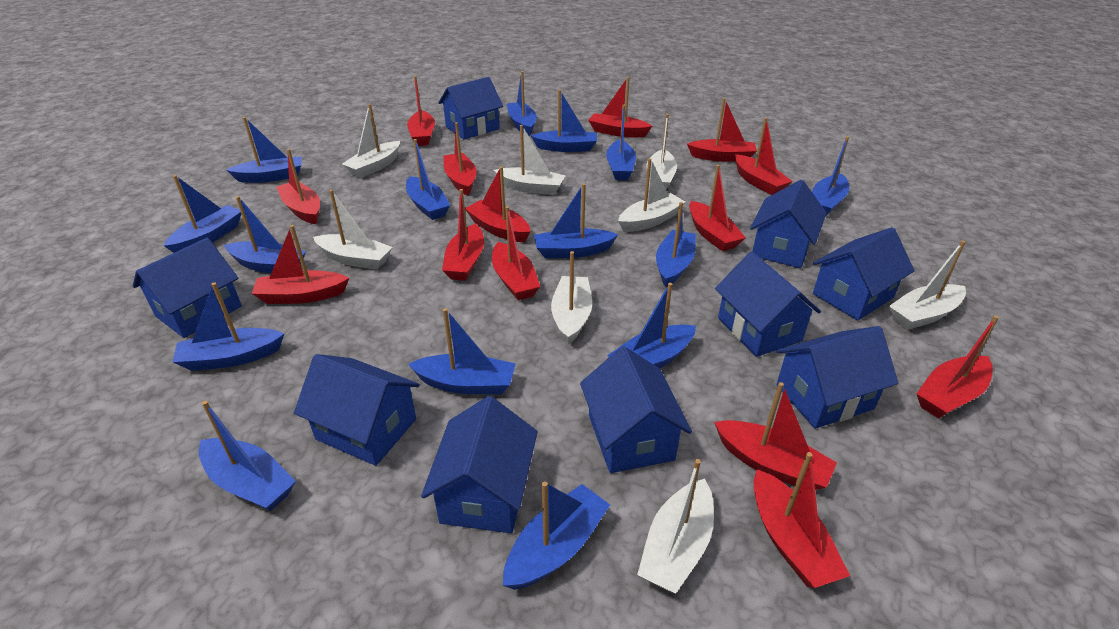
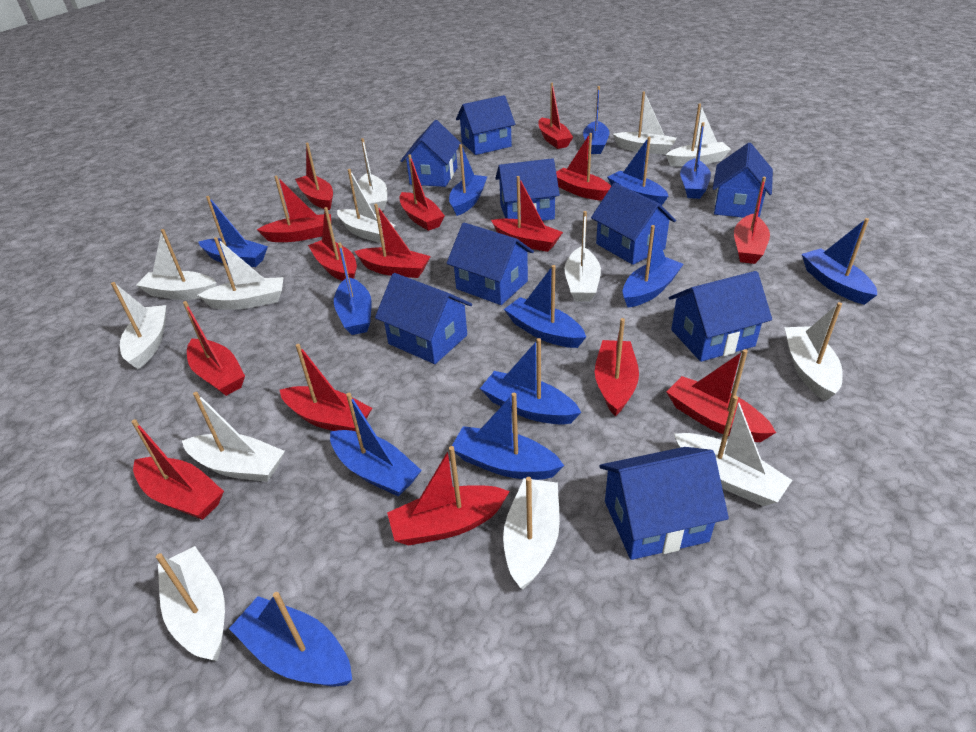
blue boat: 15 -> 13
red boat: 14 -> 15
white boat: 8 -> 13

